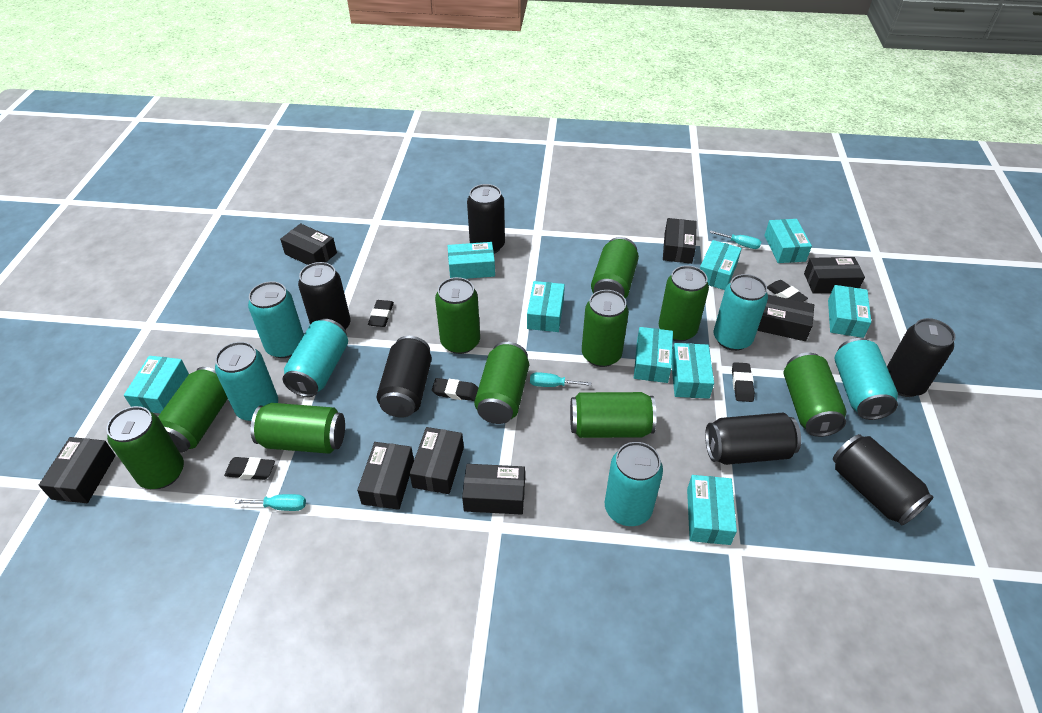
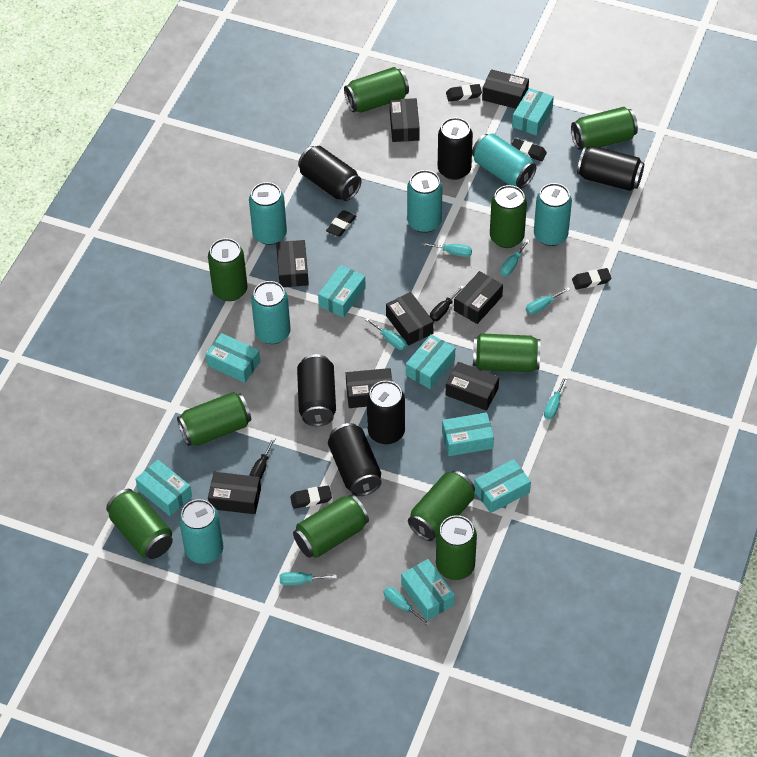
black screwdriver: 0 -> 2
turquoise box: 9 -> 8
turquoise screwdriver: 3 -> 7

